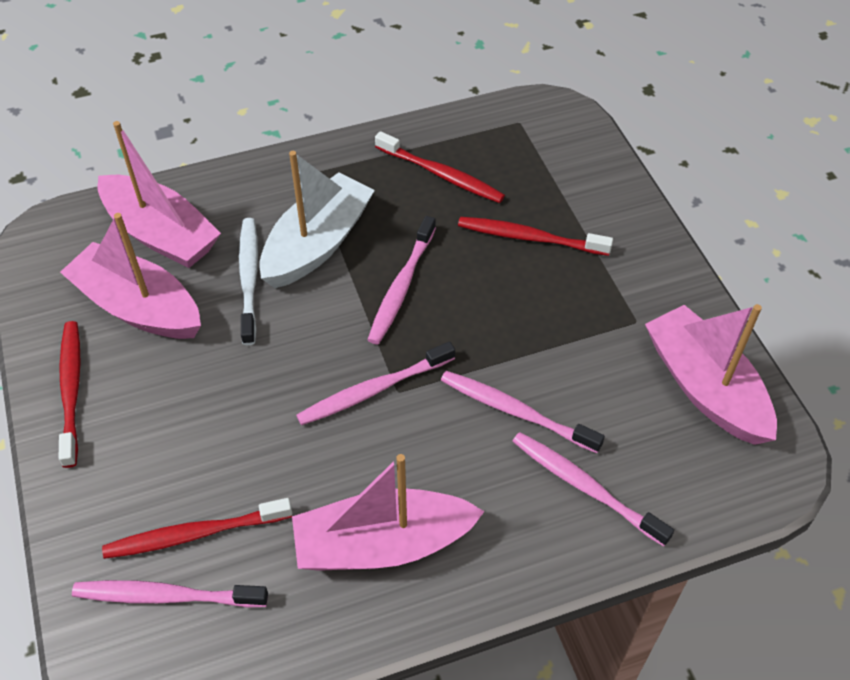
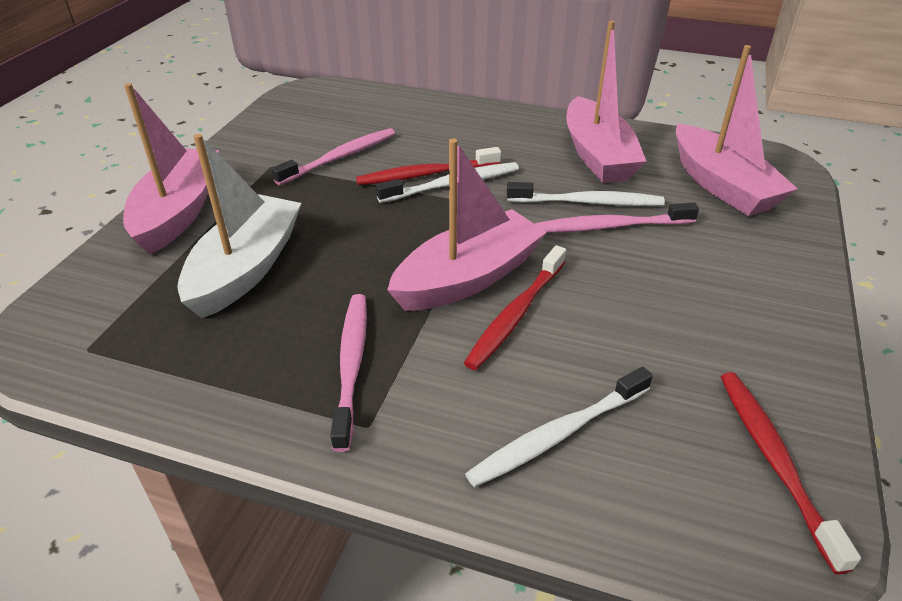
pink toothbrush: 5 -> 3
red toothbrush: 4 -> 3
white toothbrush: 1 -> 3

